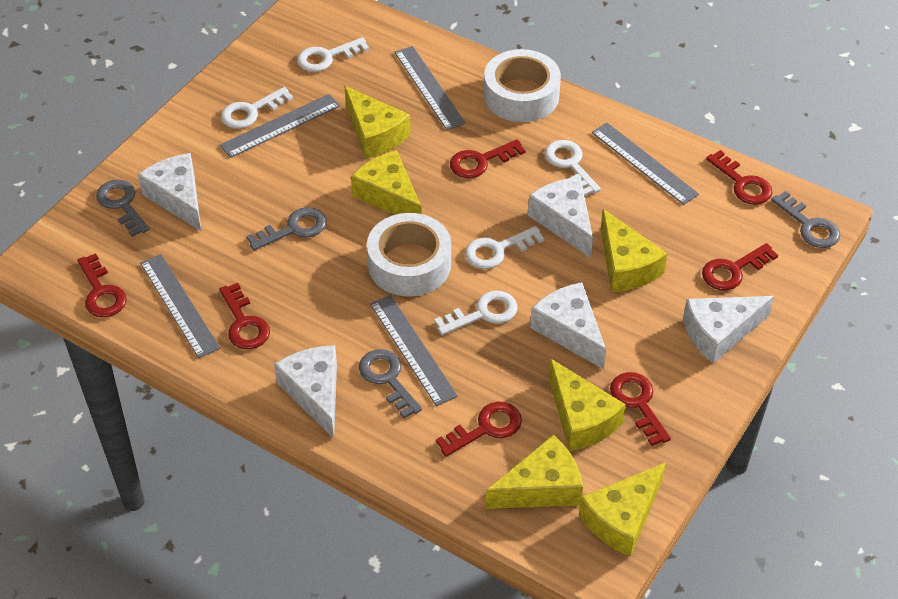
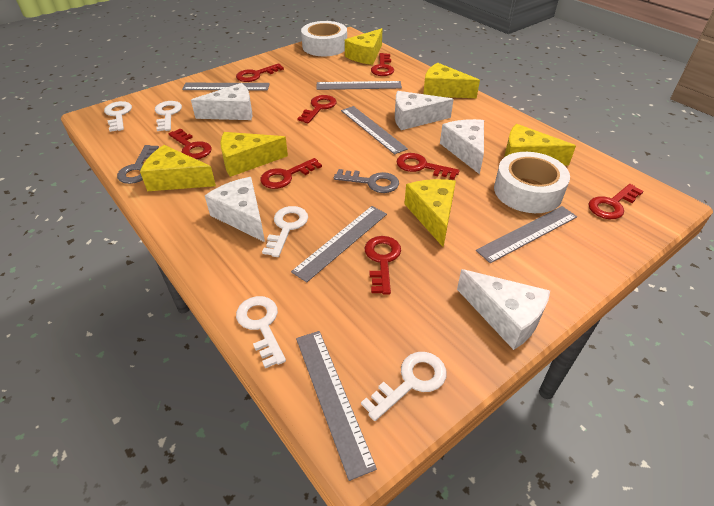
grey key: 4 -> 2
grey ruler: 5 -> 6
red key: 7 -> 8

